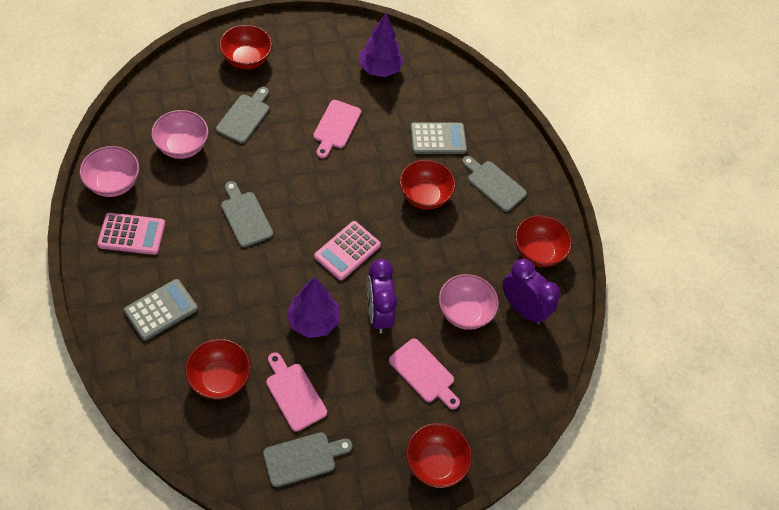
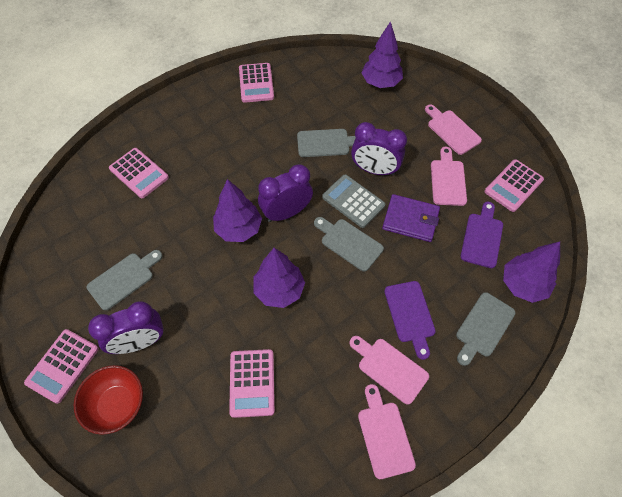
grey calculator: 2 -> 1
pink bowl: 3 -> 0
pink calculator: 2 -> 5
pink cutting board: 3 -> 4
purple clock: 2 -> 3
purple cutting board: 0 -> 2
purple tree: 2 -> 4
purple wallet: 0 -> 1
red bowl: 5 -> 1

